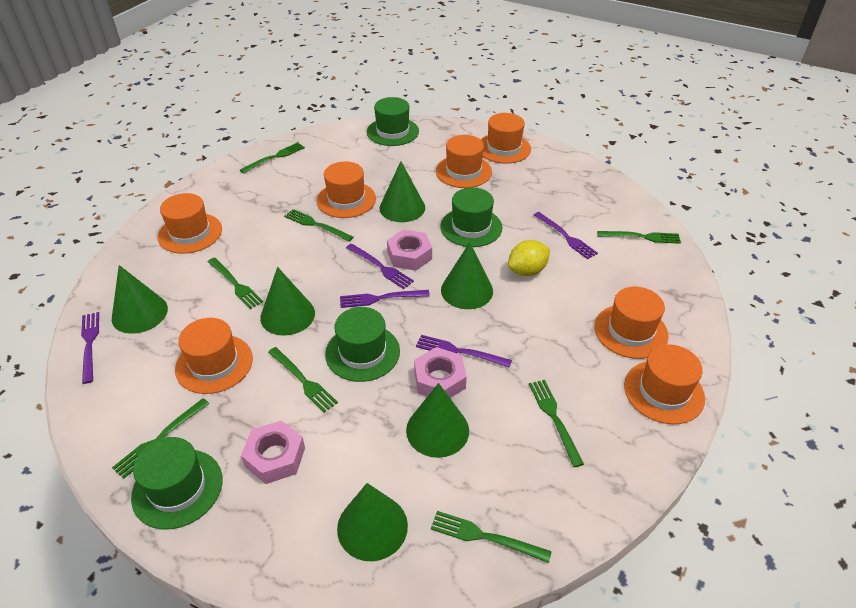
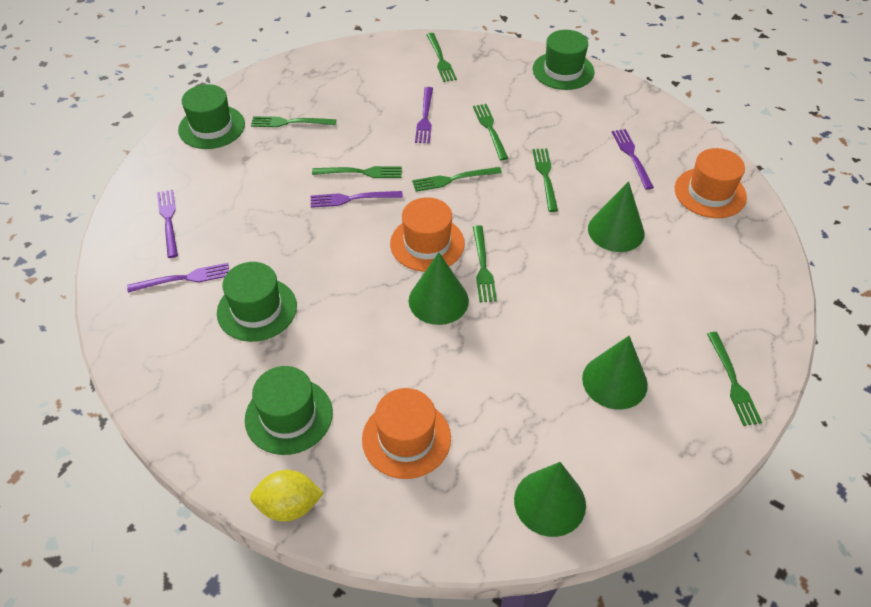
green cone: 6 -> 4
orange hat: 7 -> 3
pink nut: 3 -> 0

